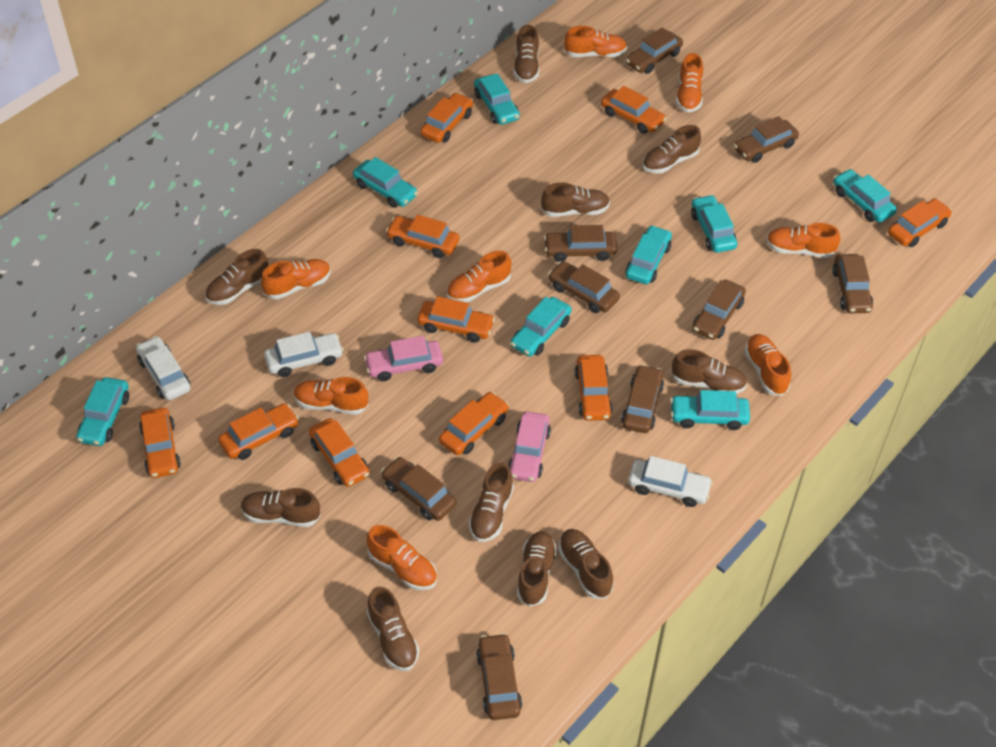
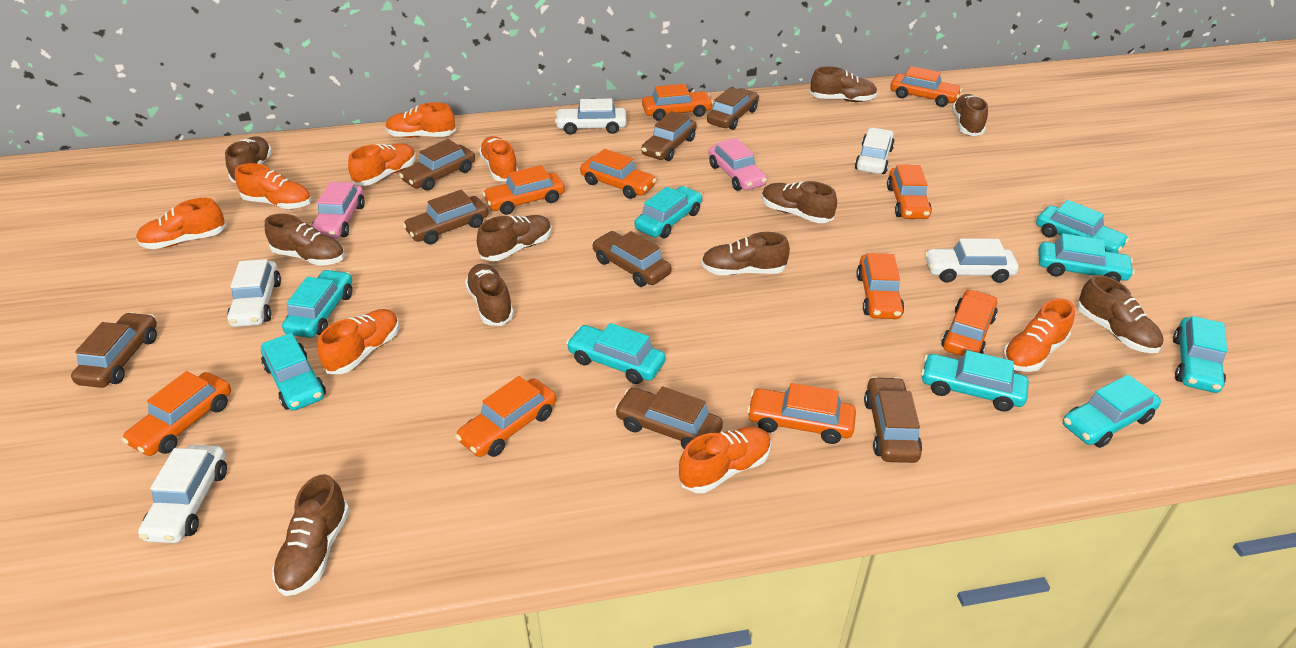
brown car: 9 -> 8
turquoise car: 8 -> 9
white car: 3 -> 5

